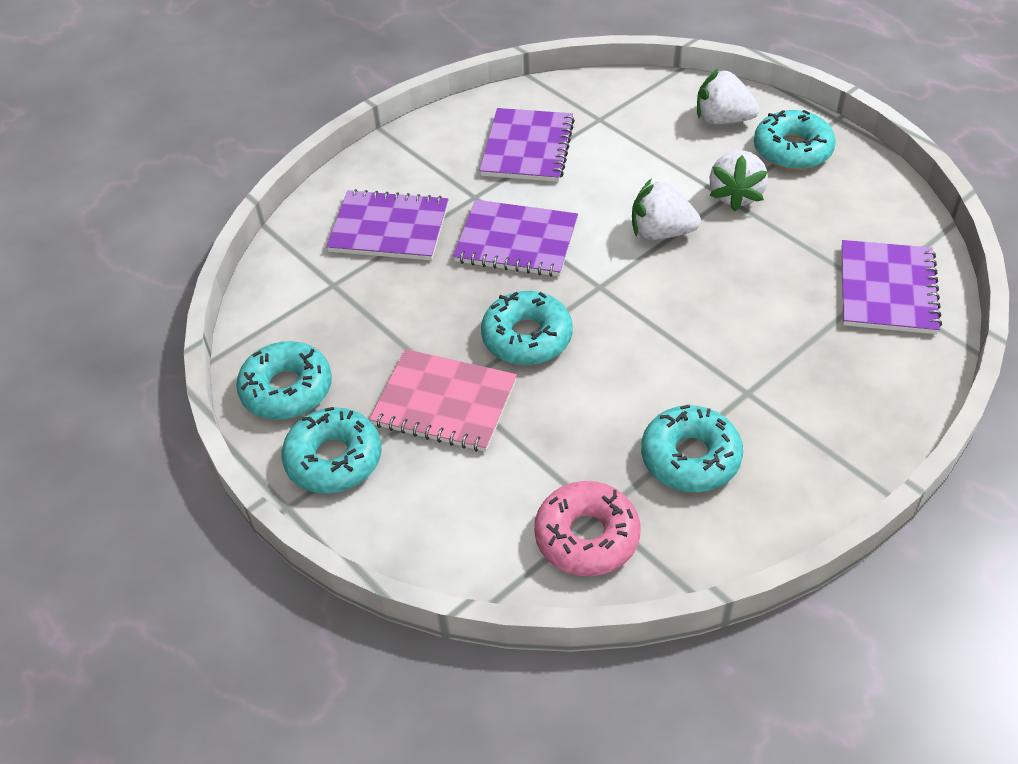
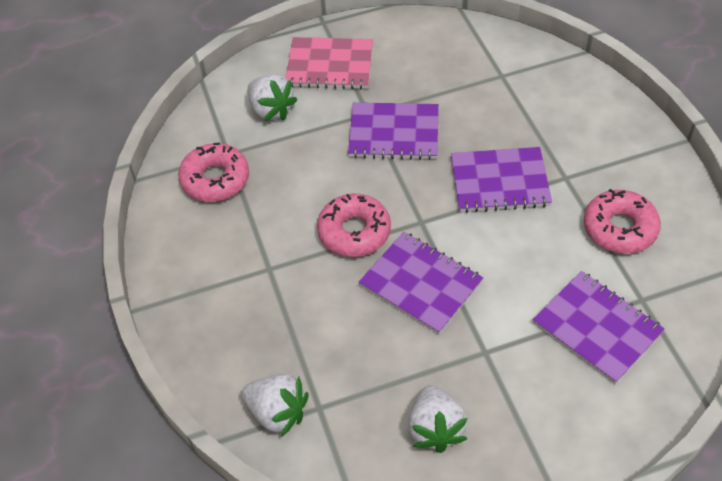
pink donut: 1 -> 3
turquoise donut: 5 -> 0

